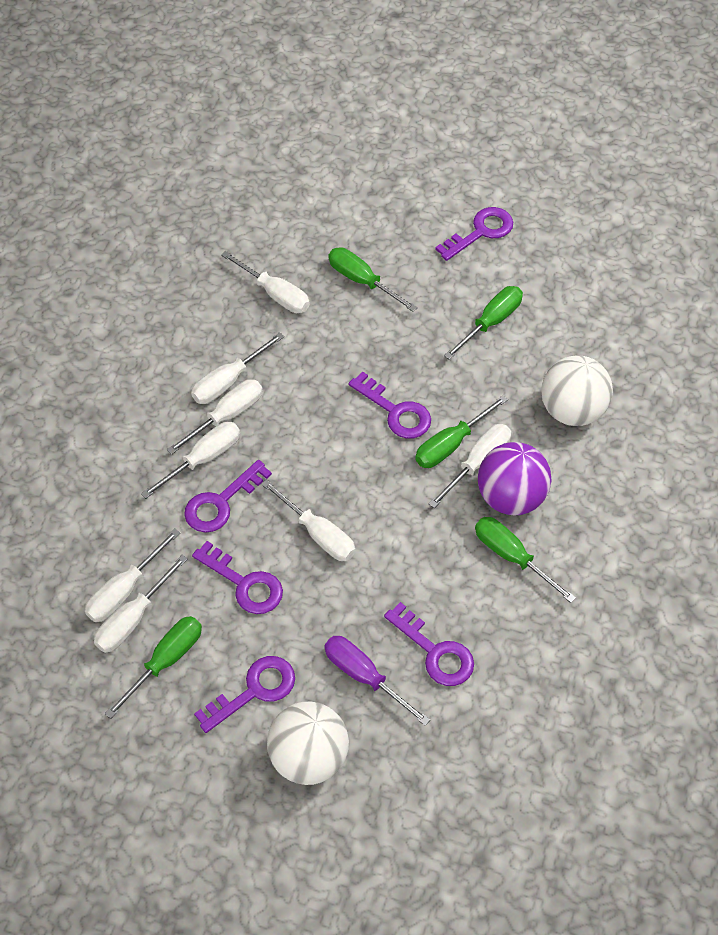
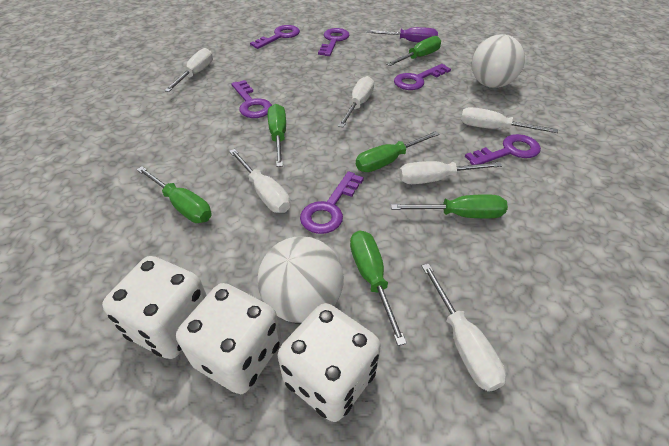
green screwdriver: 5 -> 6
purple ball: 1 -> 0
white dice: 0 -> 3
white screwdriver: 8 -> 6

